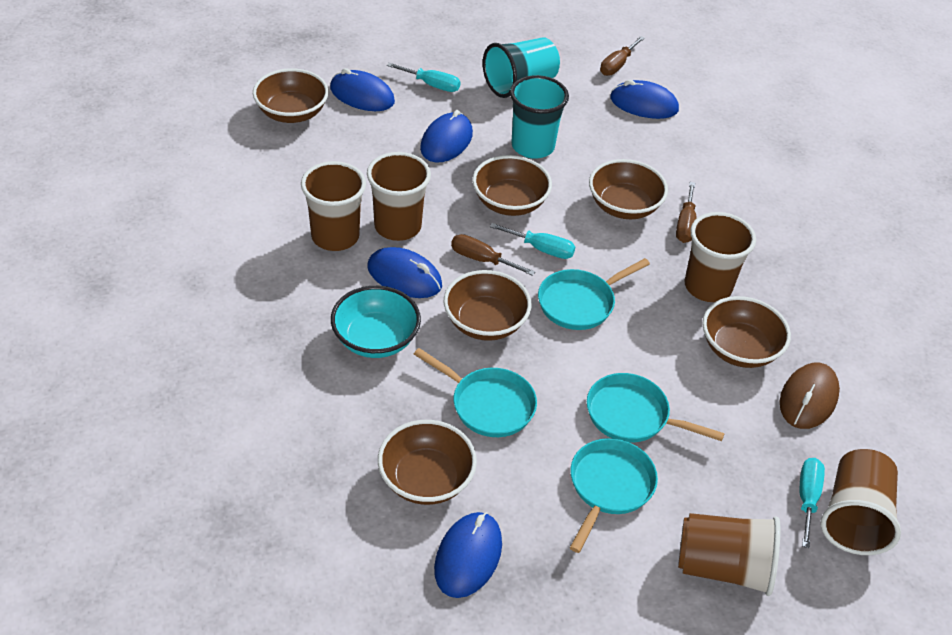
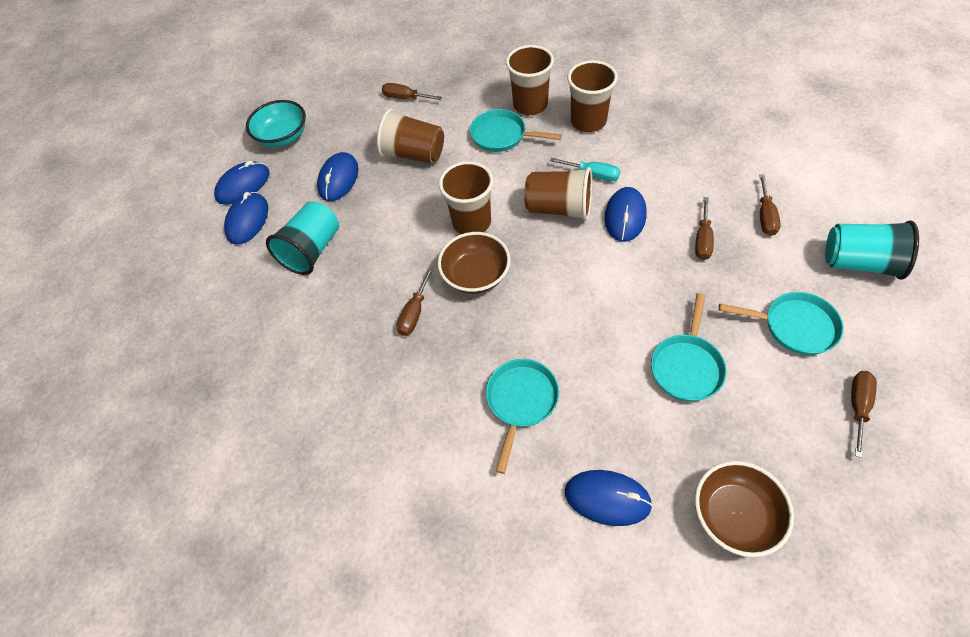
brown bowl: 6 -> 2
brown mouse: 1 -> 0
brown screwdriver: 3 -> 5
turquoise screwdriver: 3 -> 1

